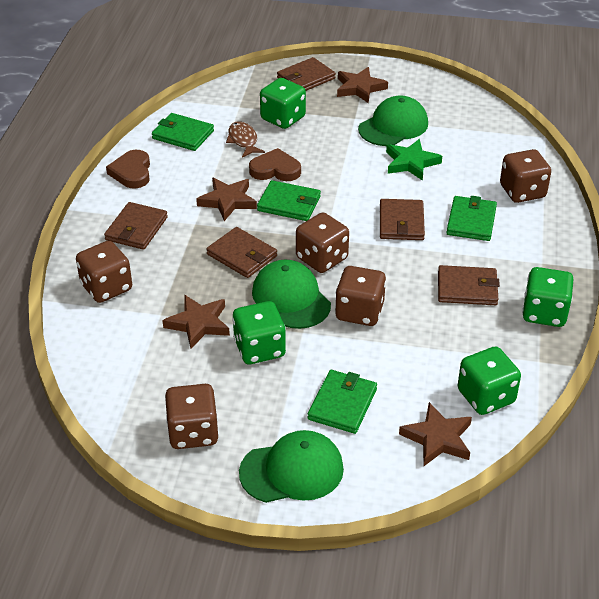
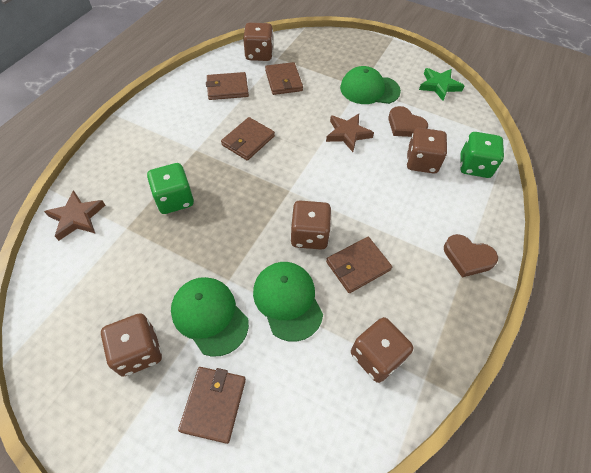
brown fish: 1 -> 0
brown star: 4 -> 2
green dice: 4 -> 2
green wallet: 4 -> 0

